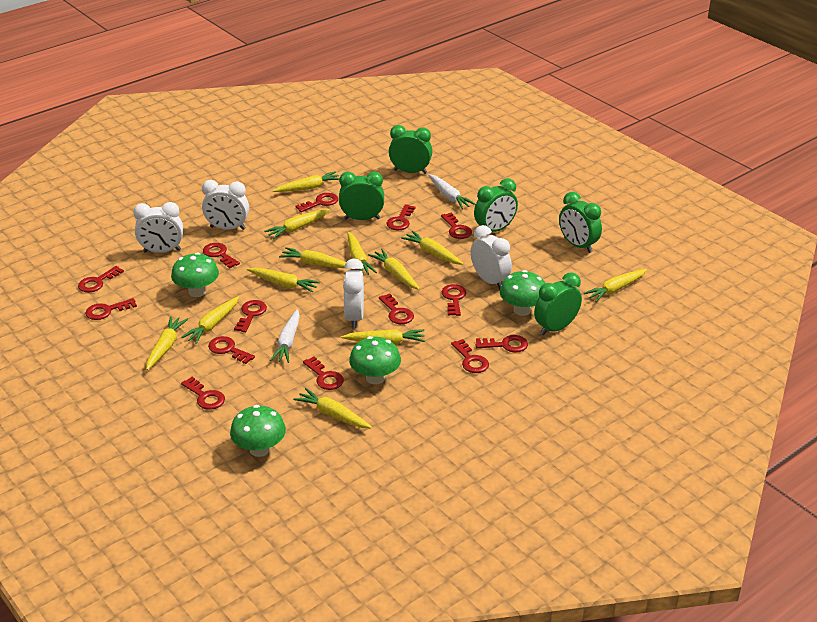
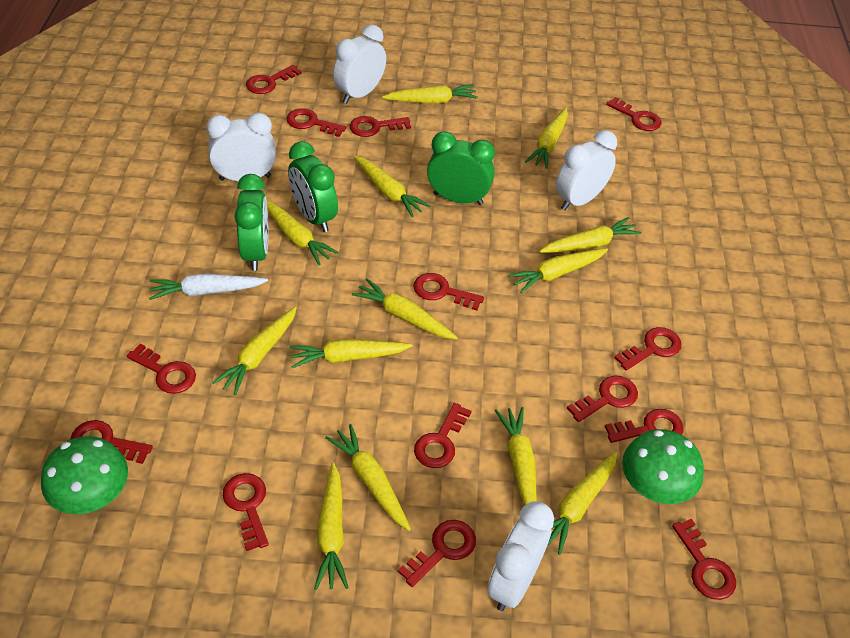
green clock: 5 -> 3
green mushroom: 4 -> 2
white carrot: 2 -> 1
yellow carrot: 12 -> 13

